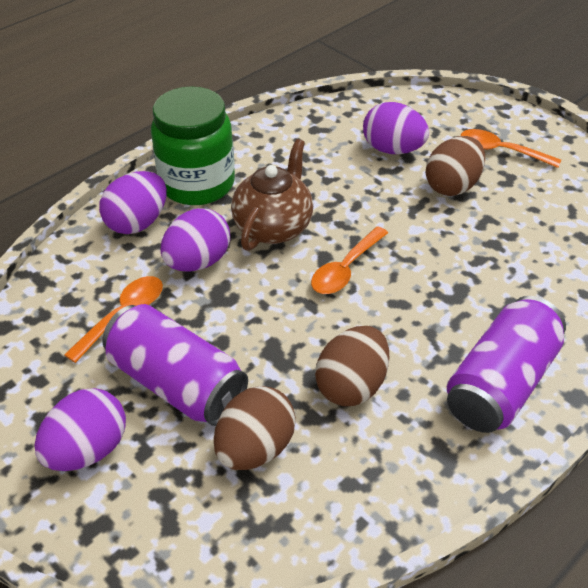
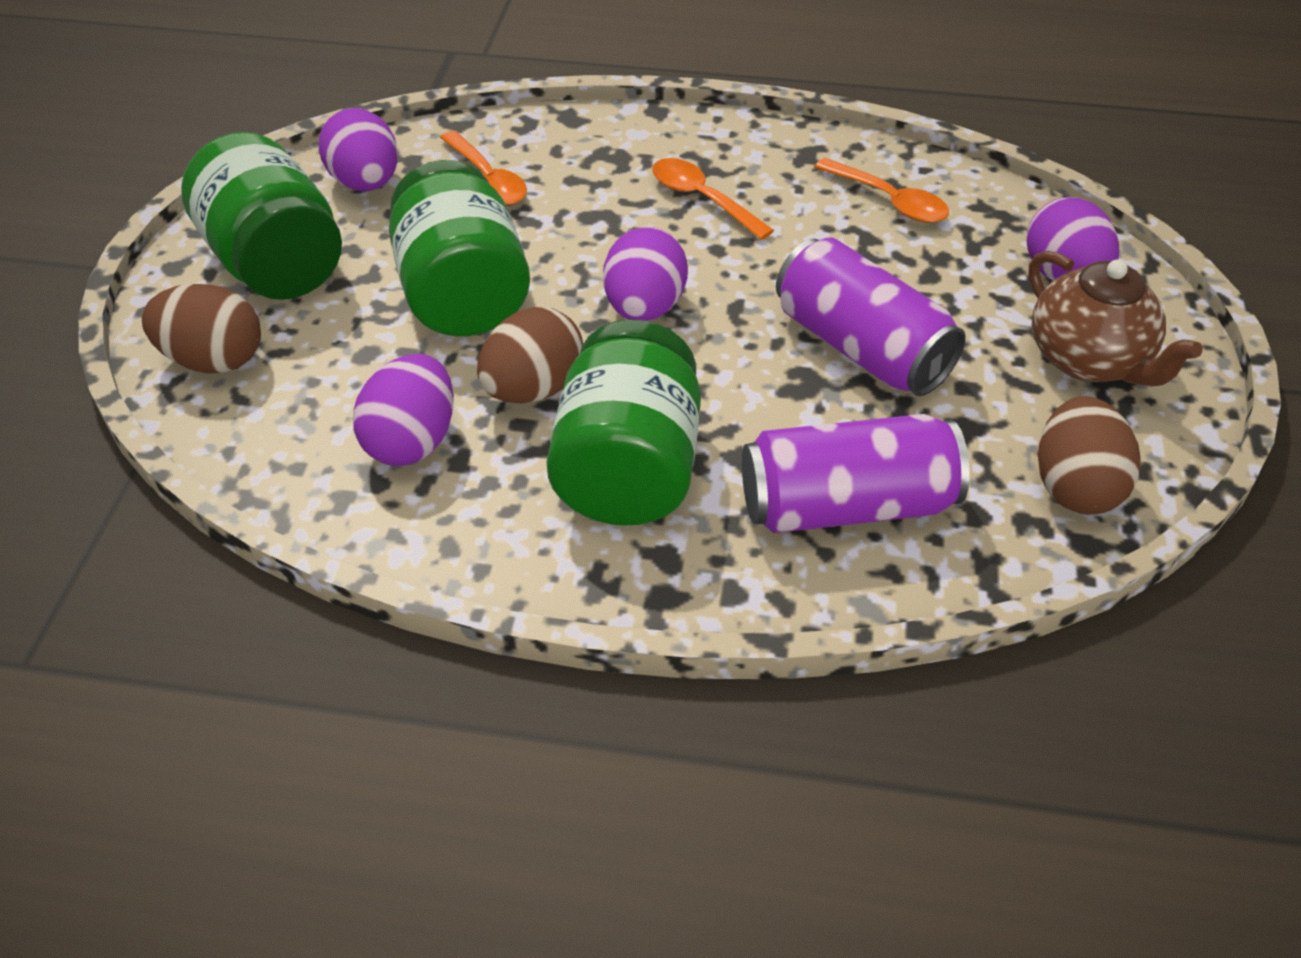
green jar: 1 -> 3

